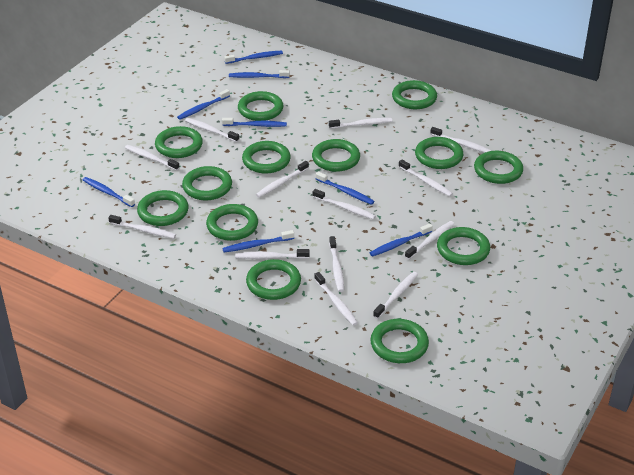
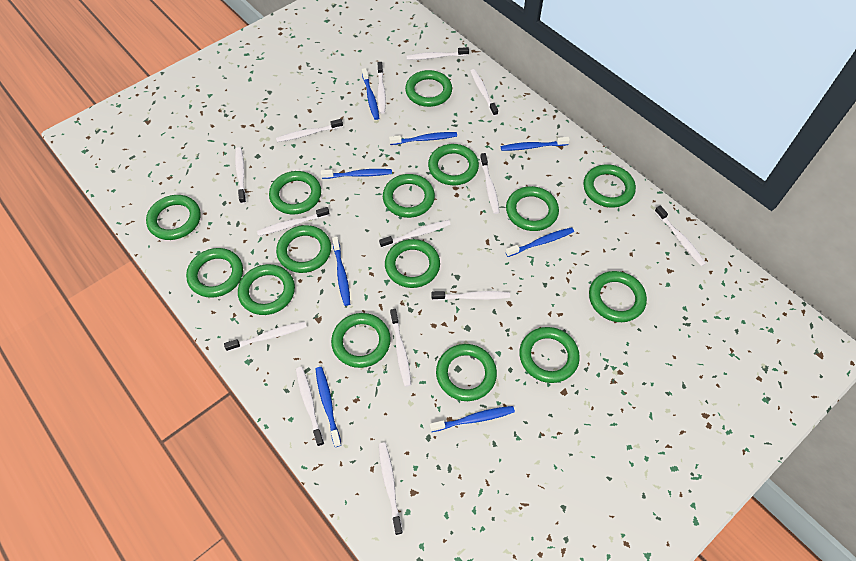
green ring: 13 -> 15
white toothbrush: 13 -> 14

